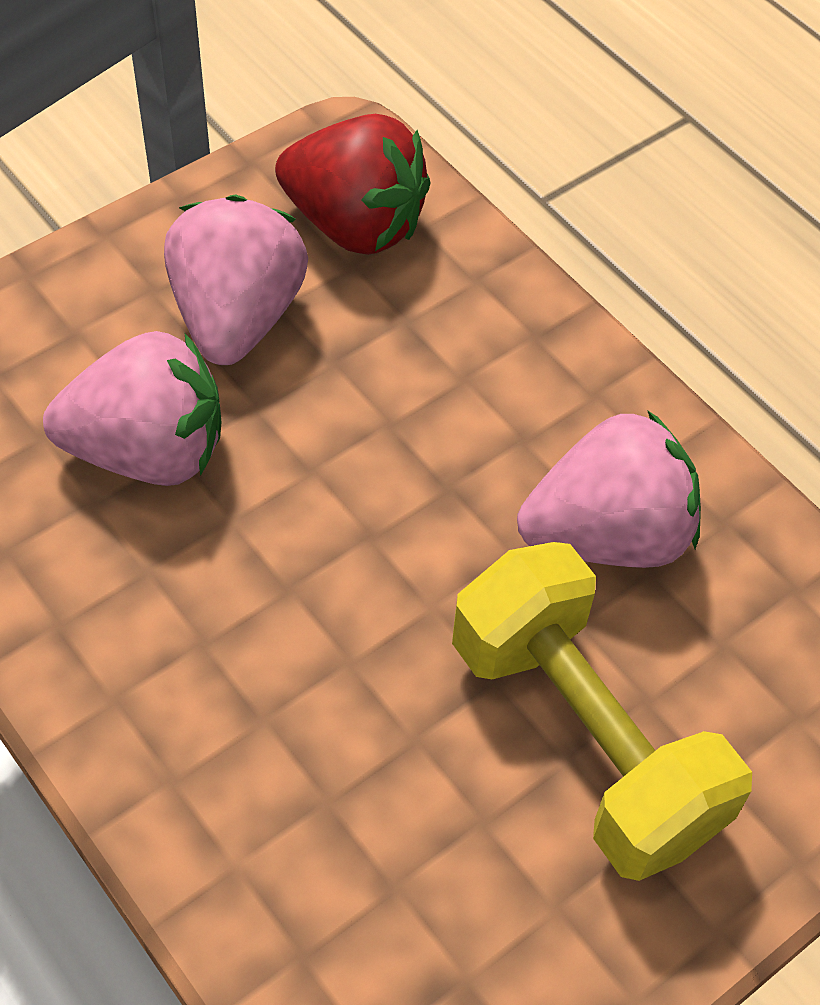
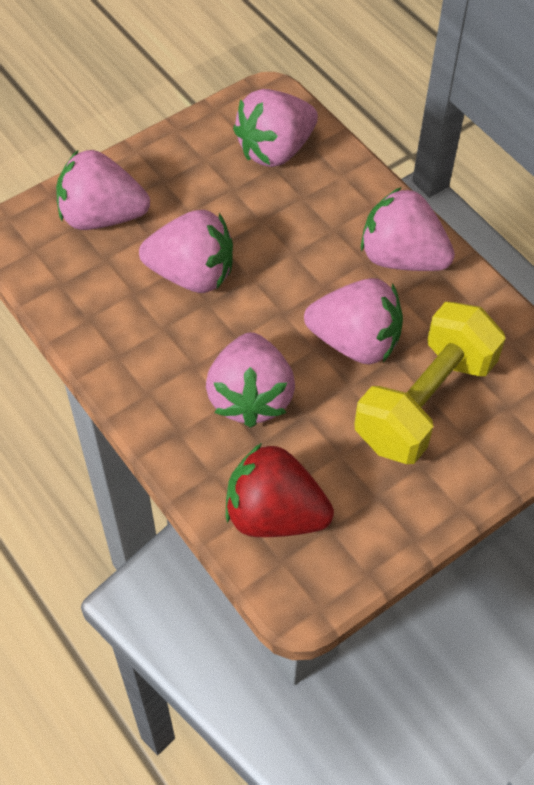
pink strawberry: 3 -> 6

